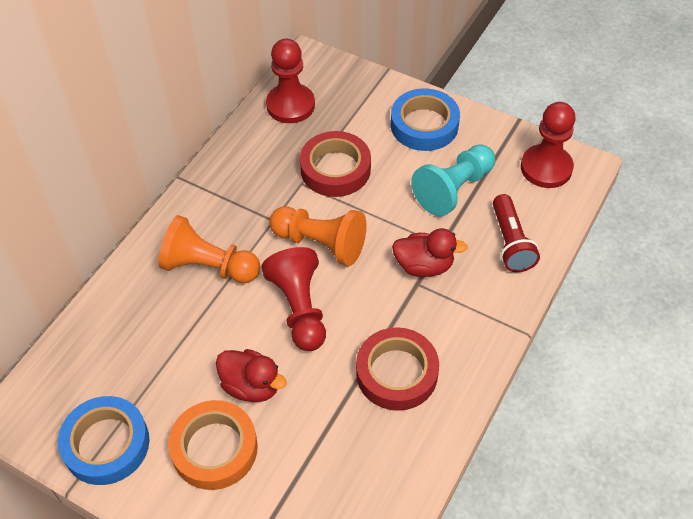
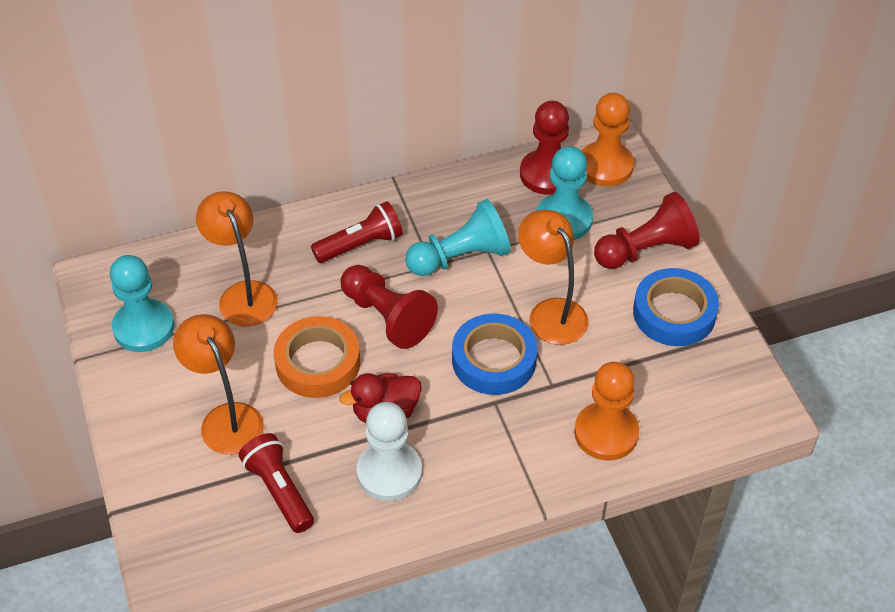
orange lamp: 0 -> 3
red duck: 2 -> 1
red flashlight: 1 -> 2
red tape: 2 -> 0
turquoise pawn: 1 -> 3
white pawn: 0 -> 1

